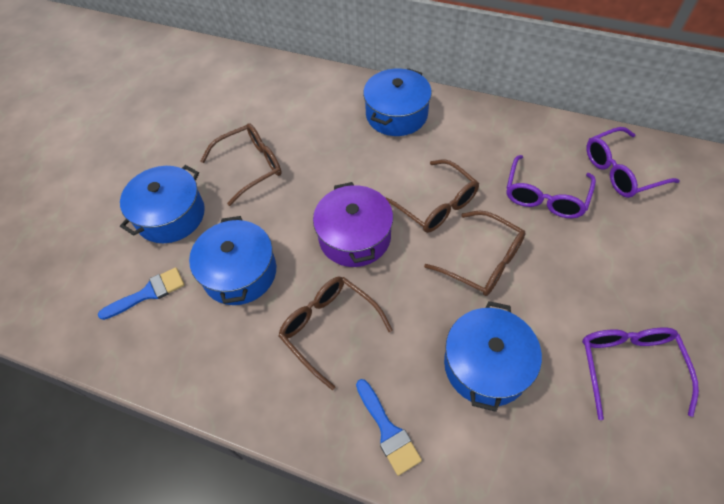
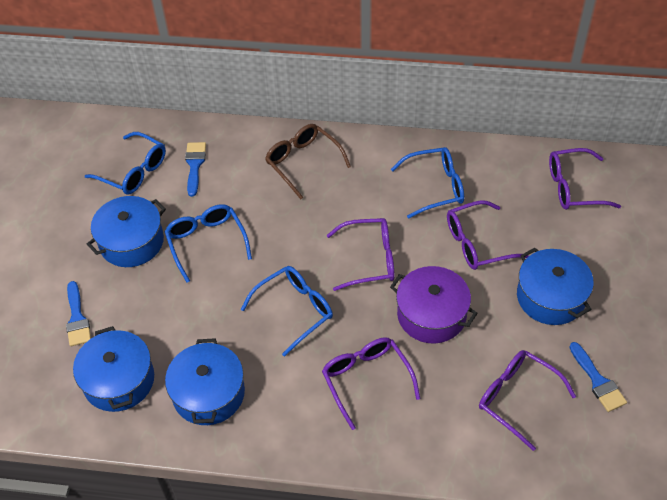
blue brush: 2 -> 3
blue glasses: 0 -> 4
brown glasses: 4 -> 1
purple glasses: 3 -> 5

